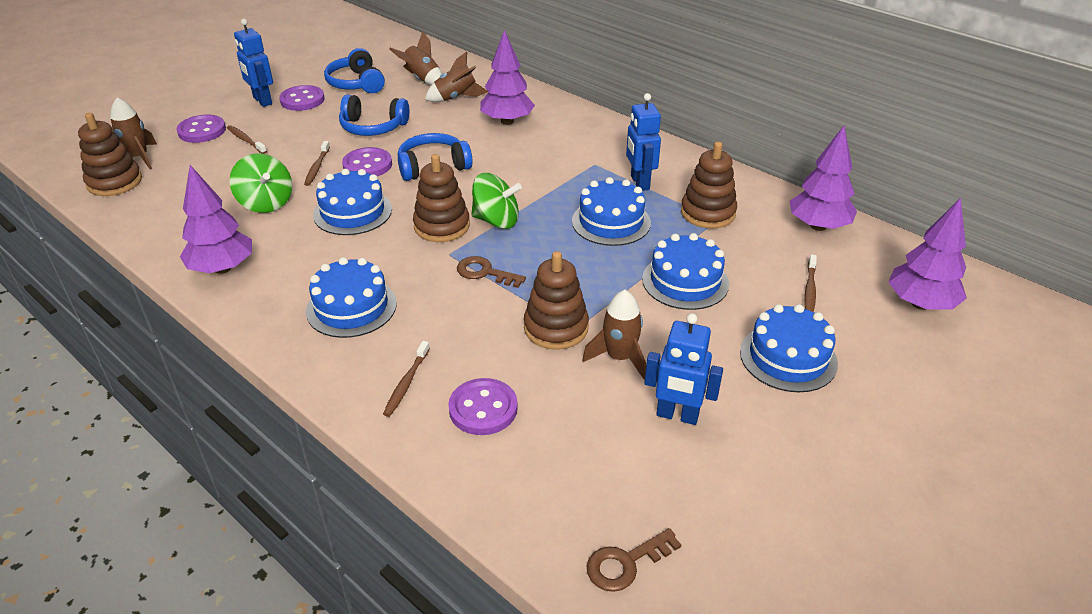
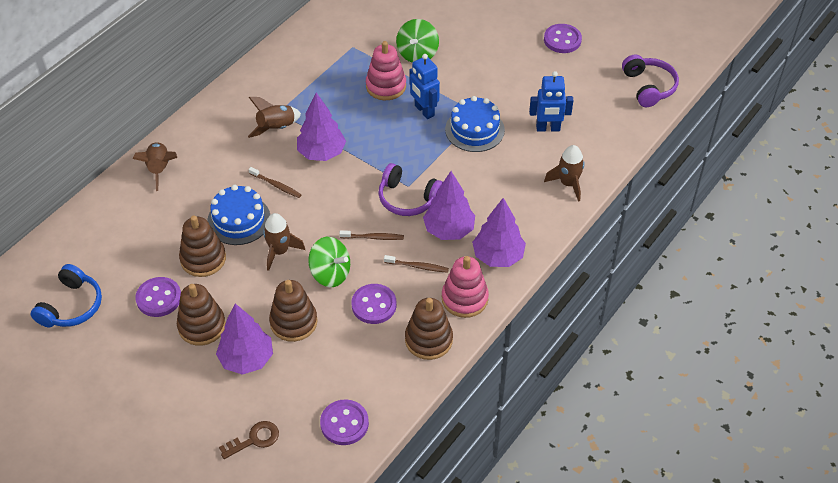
blue cake: 5 -> 2
blue headphones: 3 -> 1
blue robot: 3 -> 2
brown key: 2 -> 1
brown toothbrush: 4 -> 3
pink stacking toy: 0 -> 2
purple headphones: 0 -> 2

